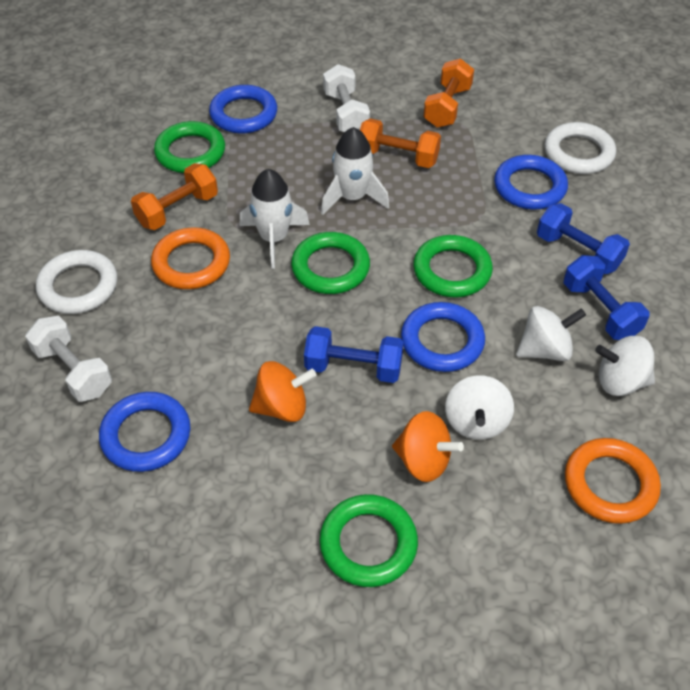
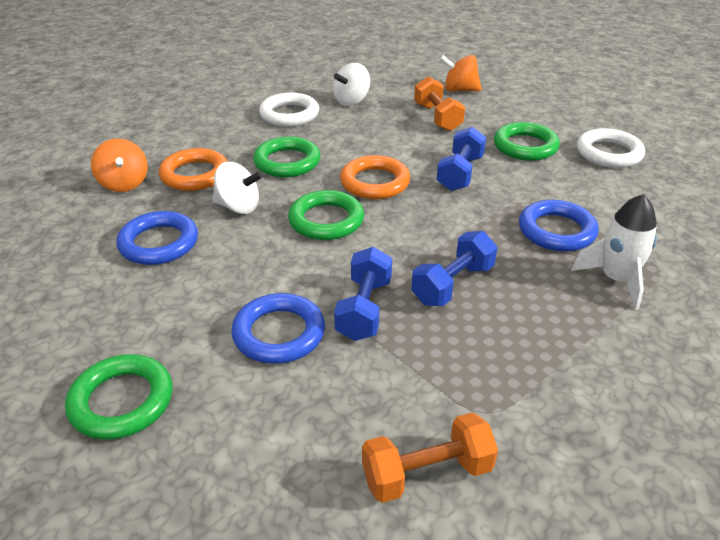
blue ring: 4 -> 3
orange dumbbell: 3 -> 2
white dumbbell: 2 -> 0
white rocket: 2 -> 1
white spinning top: 3 -> 2

